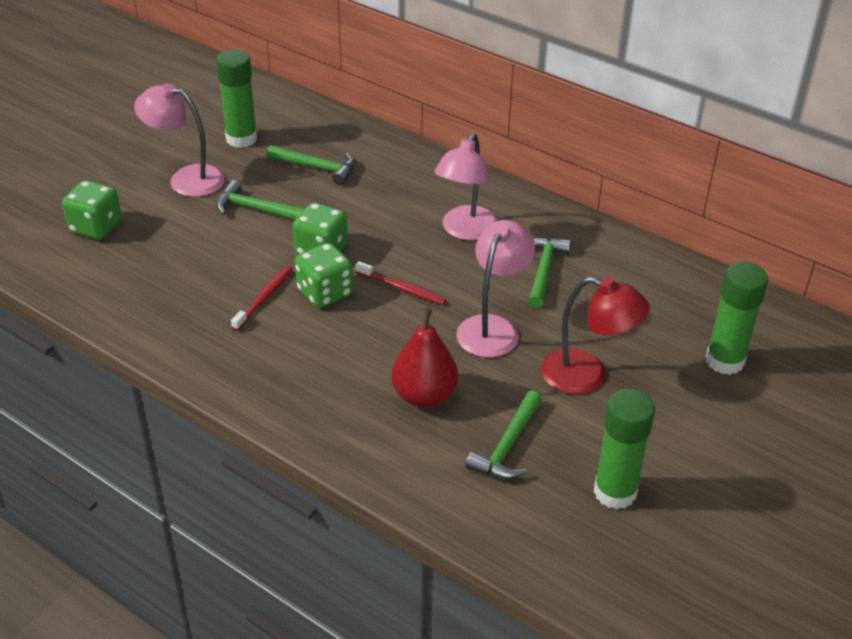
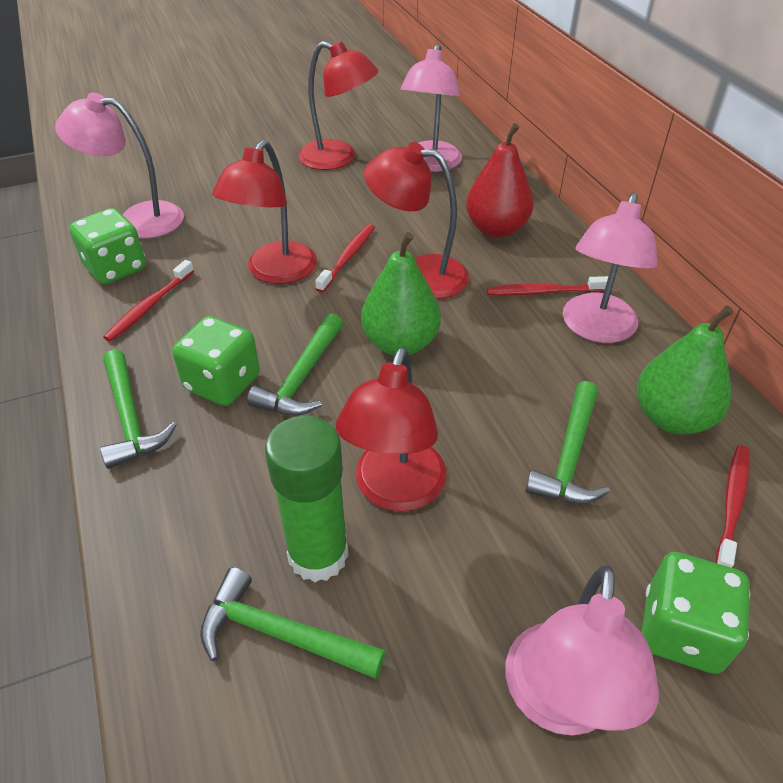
green glue stick: 3 -> 1
green pear: 0 -> 2
pink lamp: 3 -> 4
red lamp: 1 -> 4
red toothbrush: 2 -> 4

